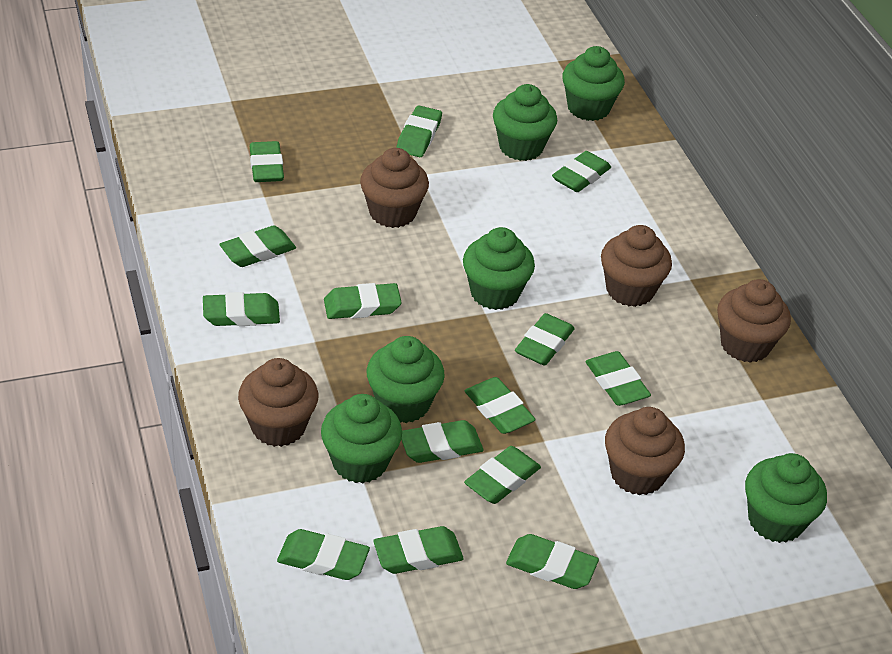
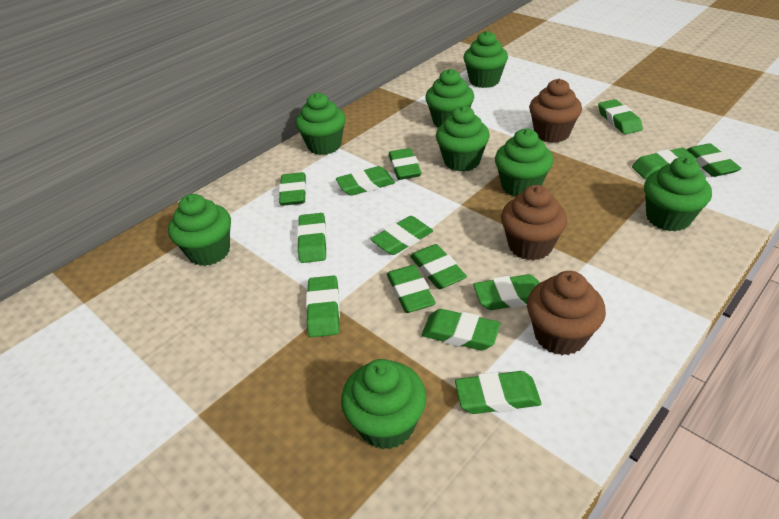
brown cupcake: 5 -> 3
green cupcake: 6 -> 8

